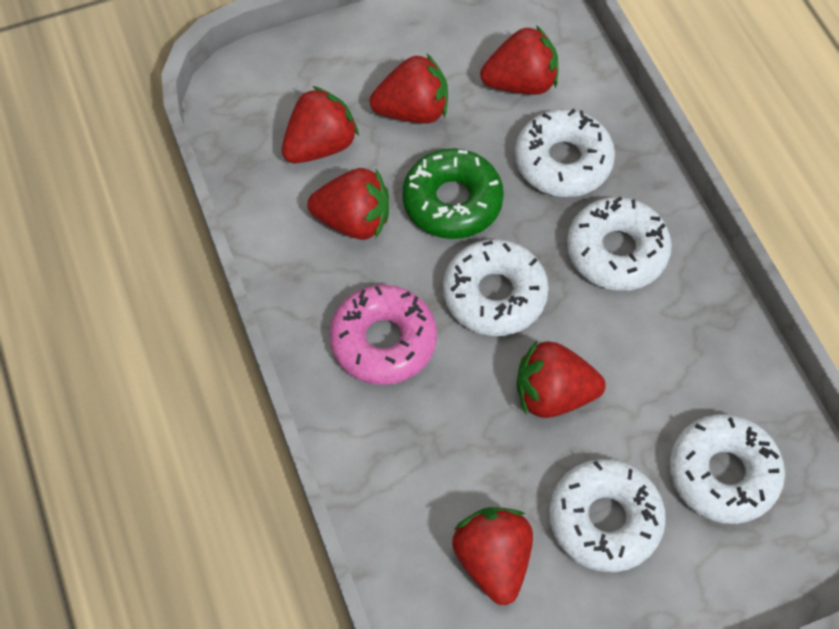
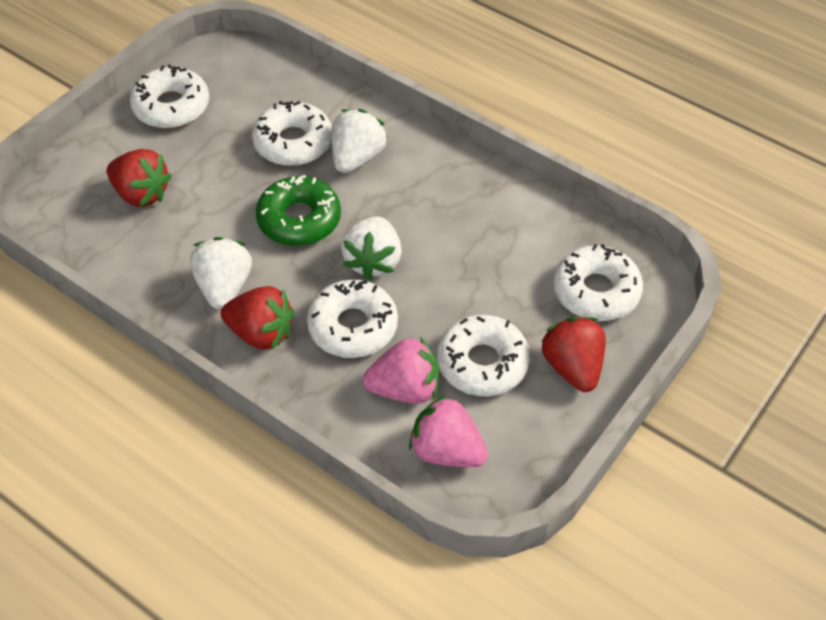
pink donut: 1 -> 0
pink strawberry: 0 -> 2
red strawberry: 6 -> 3
white strawberry: 0 -> 3

